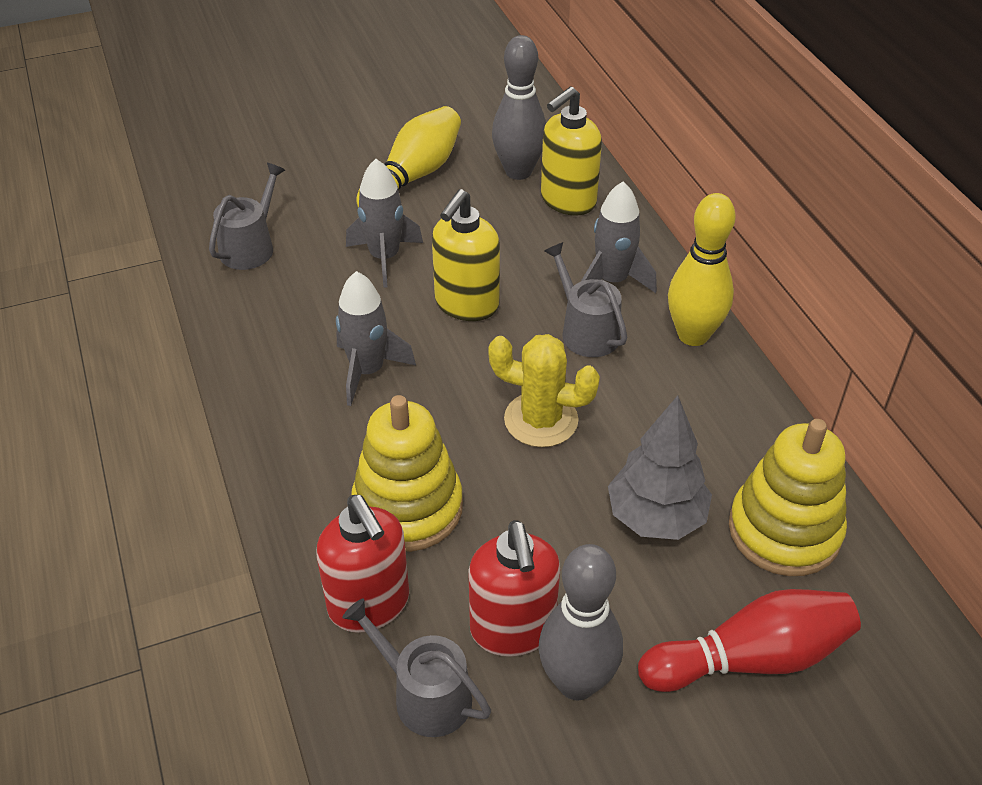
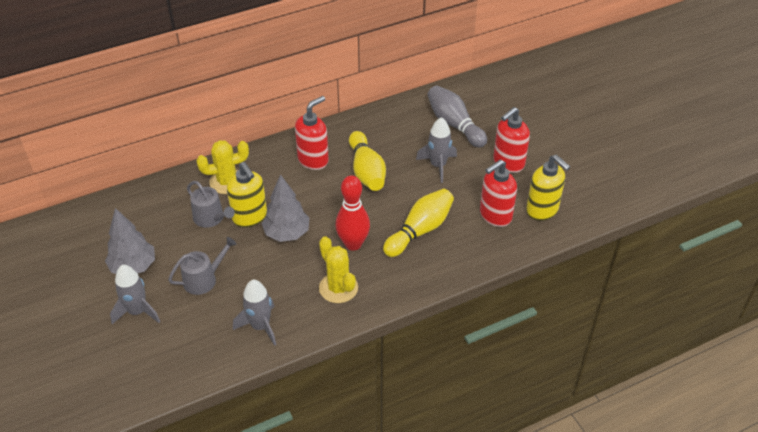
grey bowling pin: 2 -> 1
grey tree: 1 -> 2
grey watering can: 3 -> 2
red soap dispenser: 2 -> 3
yellow cactus: 1 -> 2
yellow stacking toy: 2 -> 0

